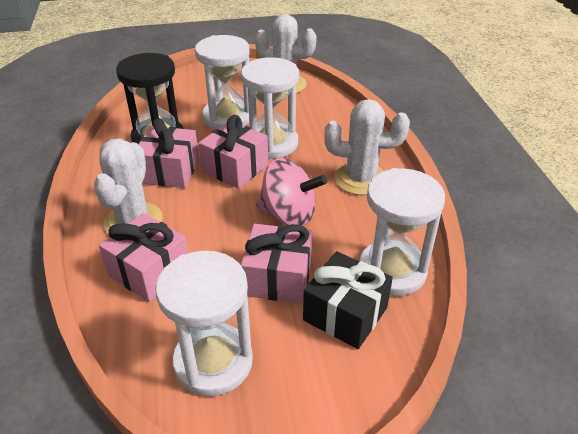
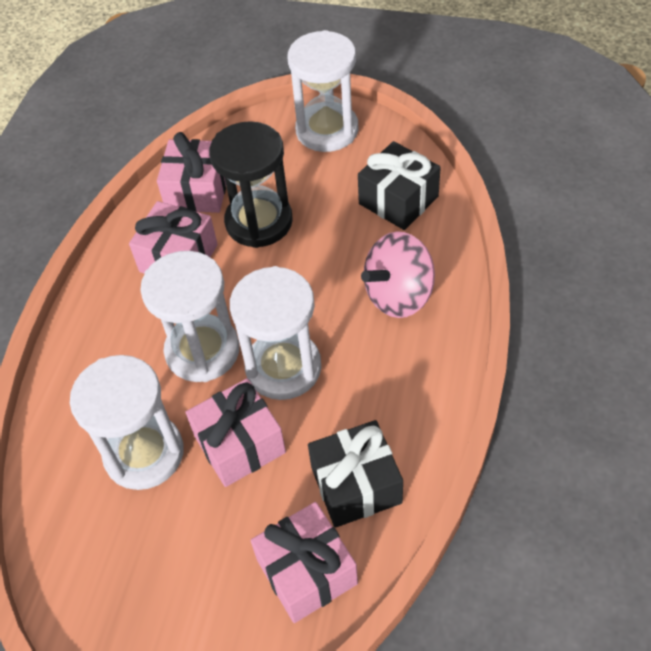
black gift: 1 -> 2
white cactus: 3 -> 0

